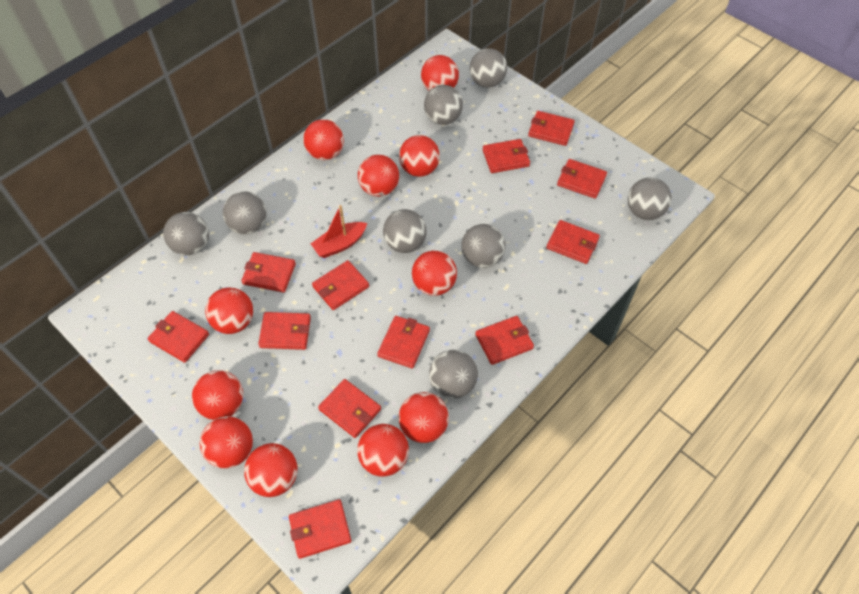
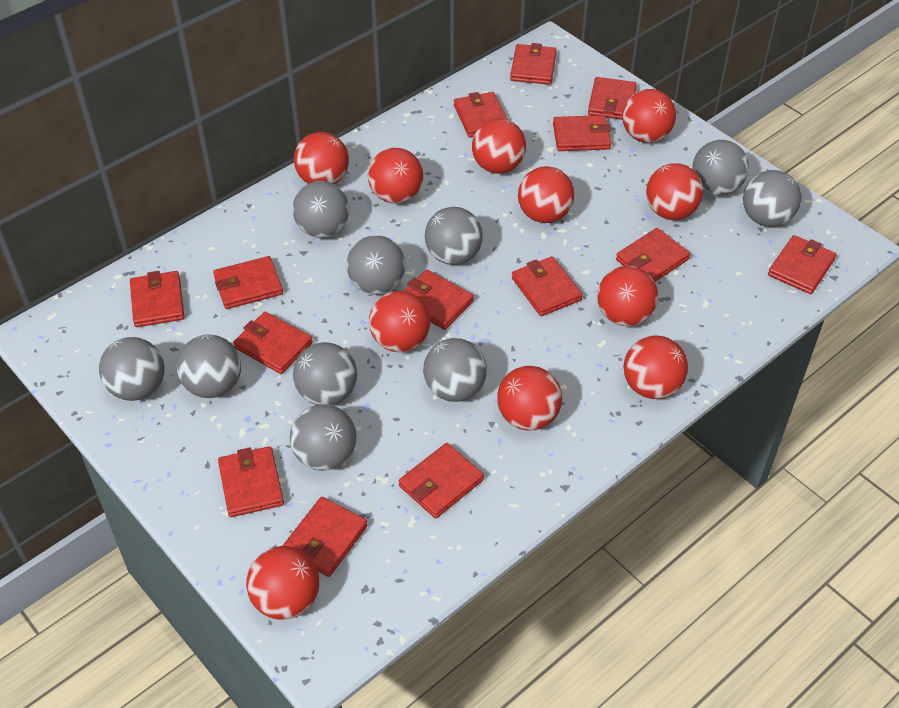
grey ball: 8 -> 10
red boat: 1 -> 0
red wallet: 12 -> 14

